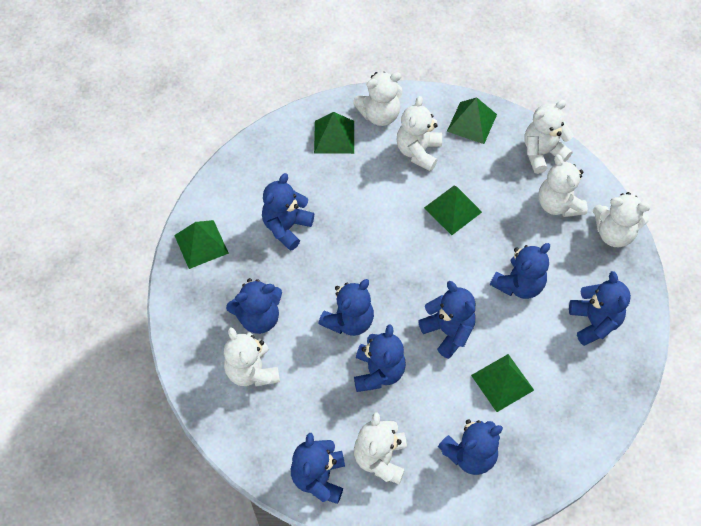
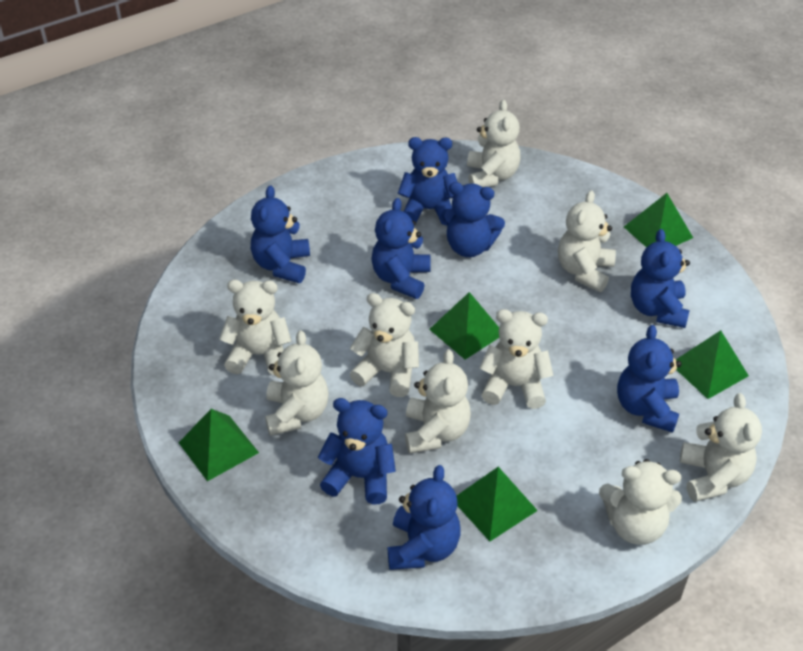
blue teddy bear: 9 -> 8
white teddy bear: 7 -> 9

